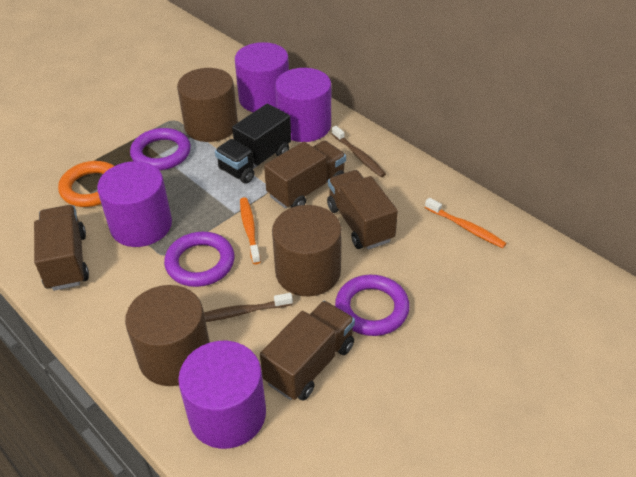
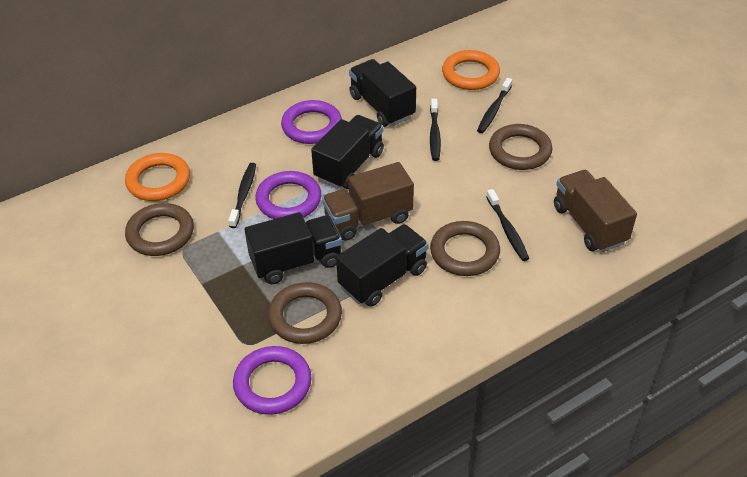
black toothbrush: 0 -> 4
black truck: 1 -> 4
brown cylinder: 3 -> 0
brown ring: 0 -> 4
brown toothbrush: 2 -> 0
brown truck: 4 -> 2
orange ring: 1 -> 2
orange toothbrush: 2 -> 0
purple cylinder: 4 -> 0

